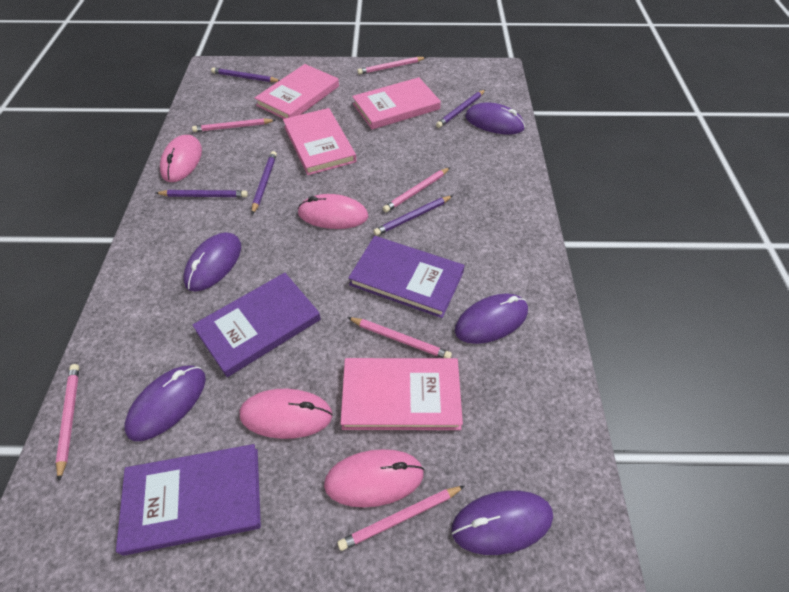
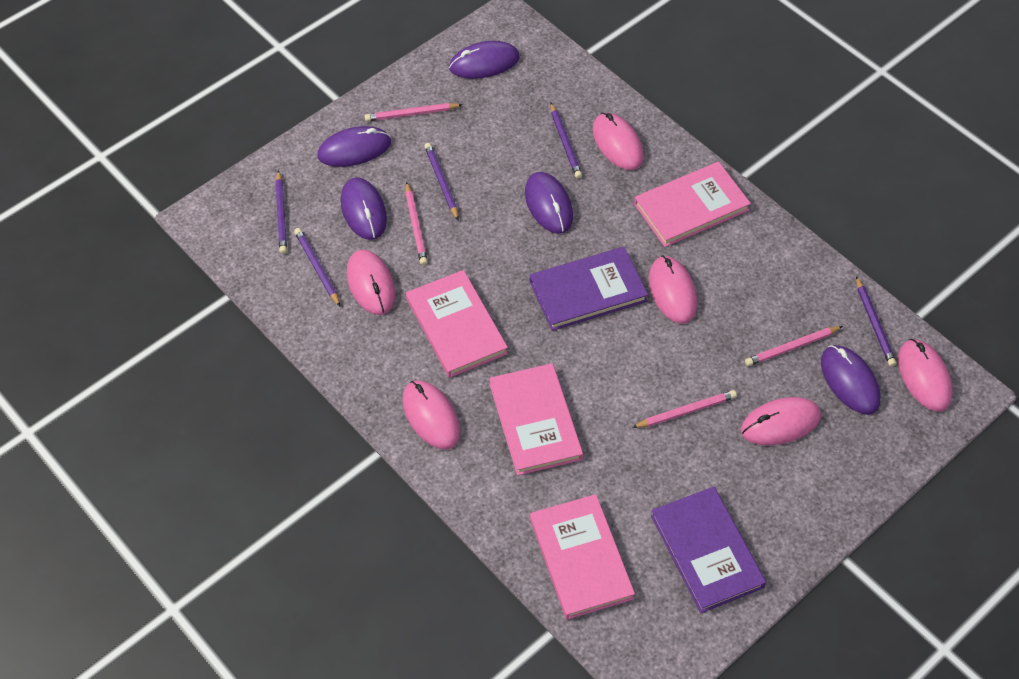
pink mouse: 4 -> 6
pink pencil: 6 -> 4
purple book: 3 -> 2

